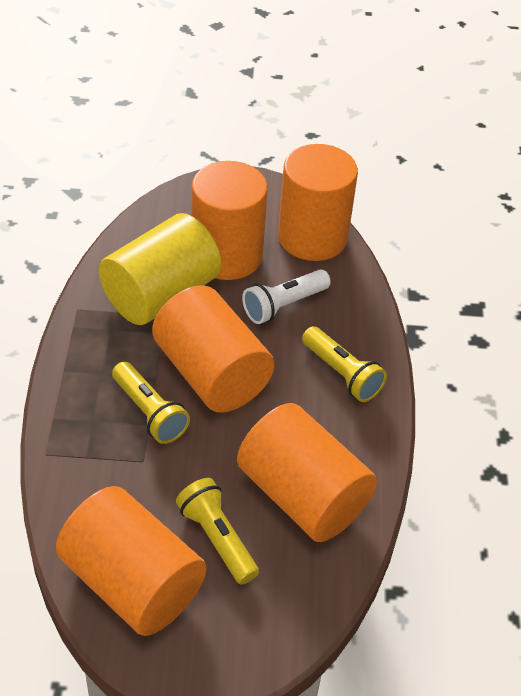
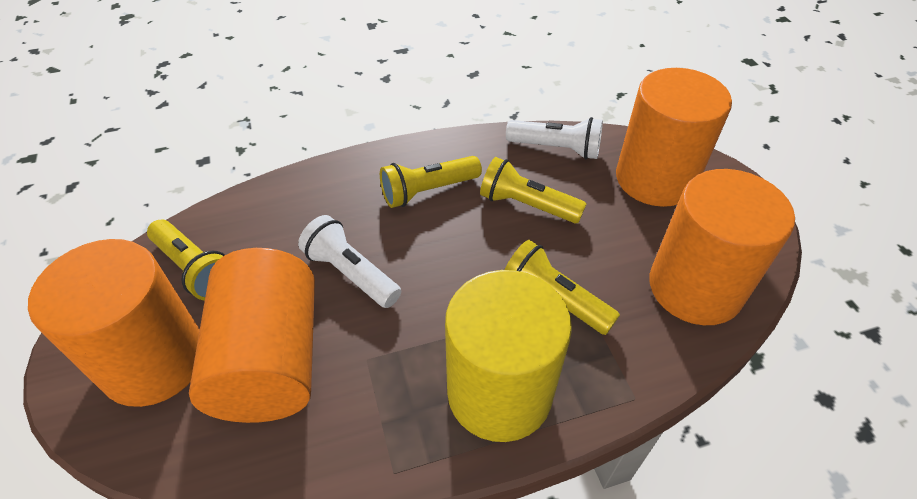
orange cylinder: 5 -> 4
white flashlight: 1 -> 2
yellow flashlight: 3 -> 4

